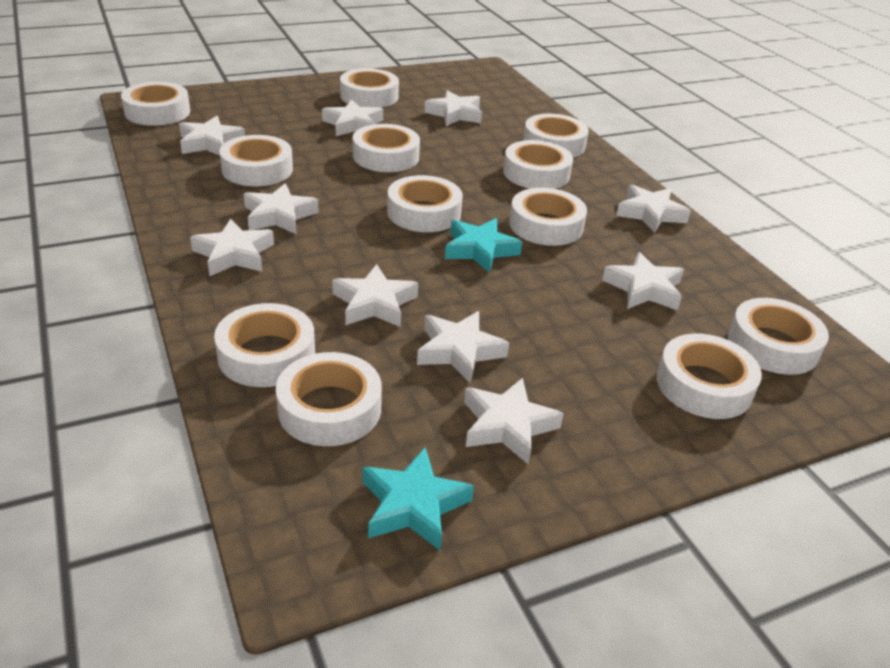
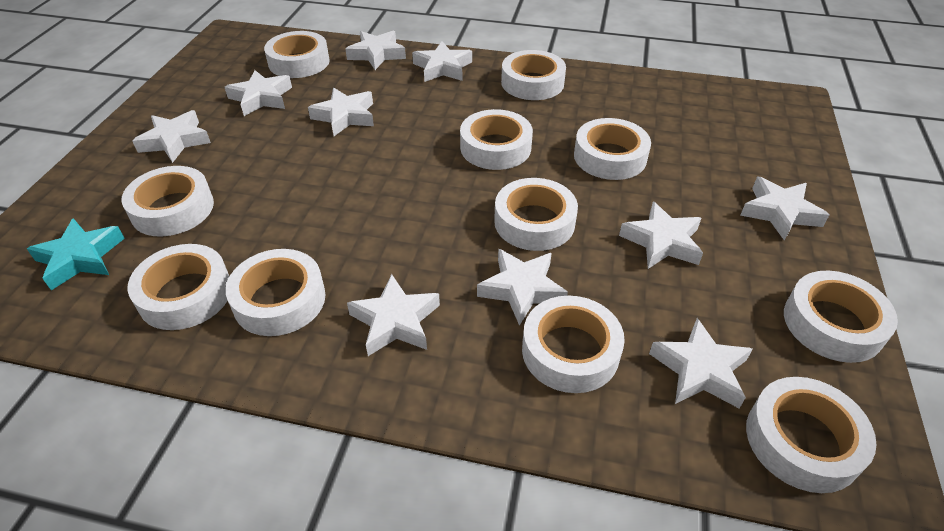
turquoise star: 2 -> 1
white tape: 12 -> 11

